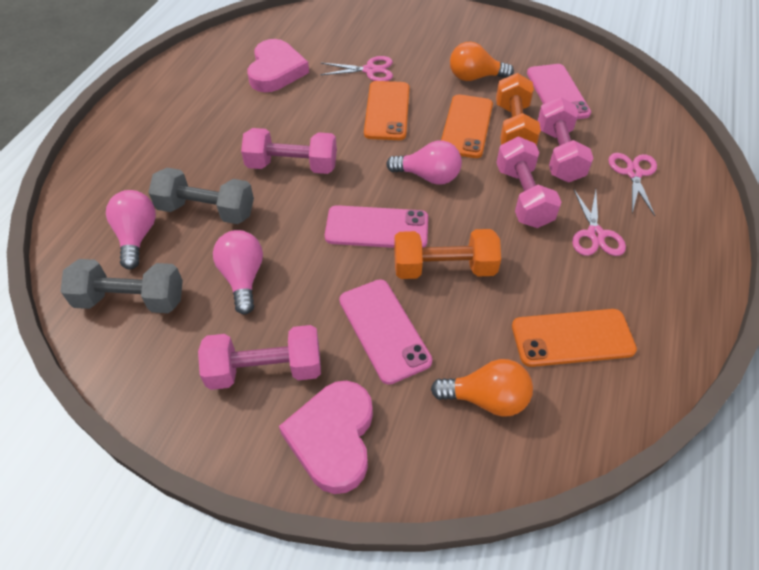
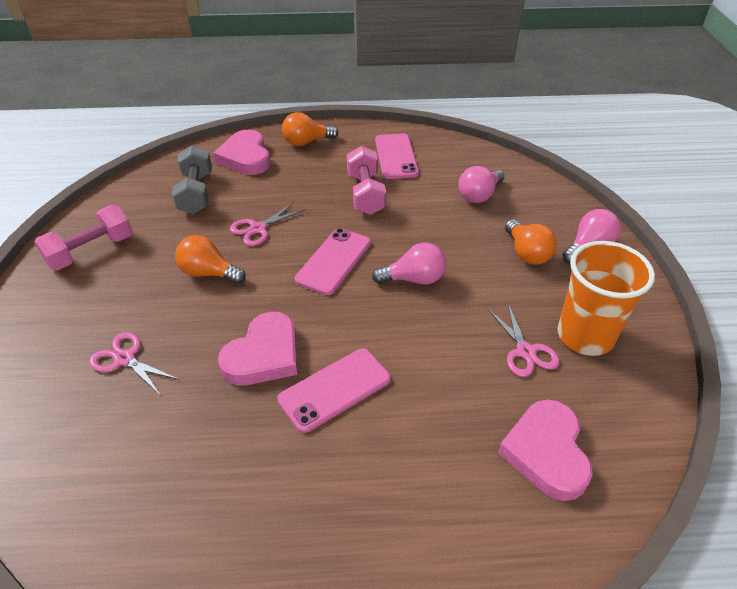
grey dumbbell: 2 -> 1
orange cup: 0 -> 1
orange dumbbell: 2 -> 0
orange light bulb: 2 -> 3
orange phone: 3 -> 0
pink dumbbell: 4 -> 2
pink heart: 2 -> 3

